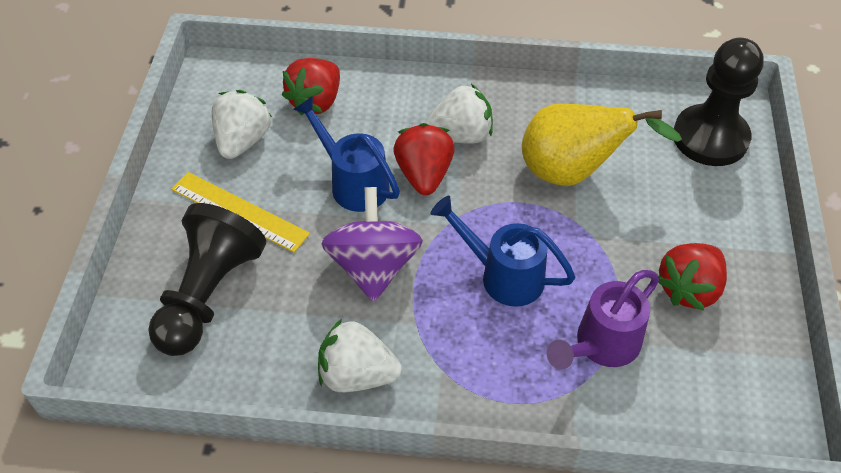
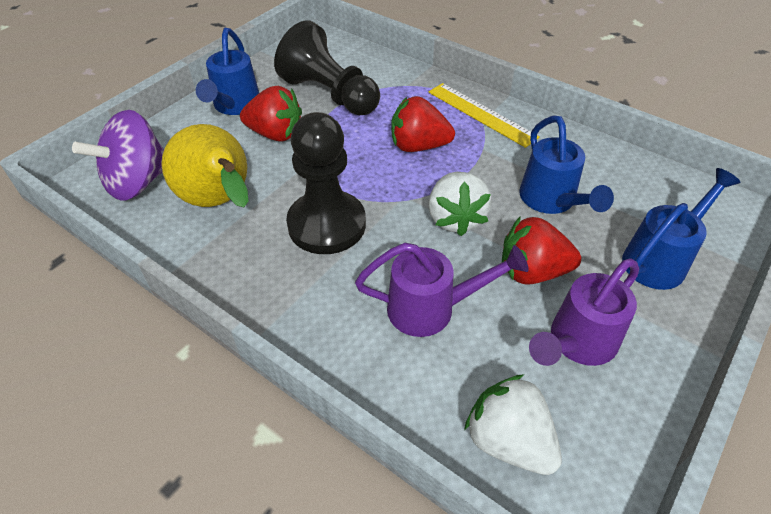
blue watering can: 2 -> 3
purple watering can: 1 -> 2
white strawberry: 3 -> 2

